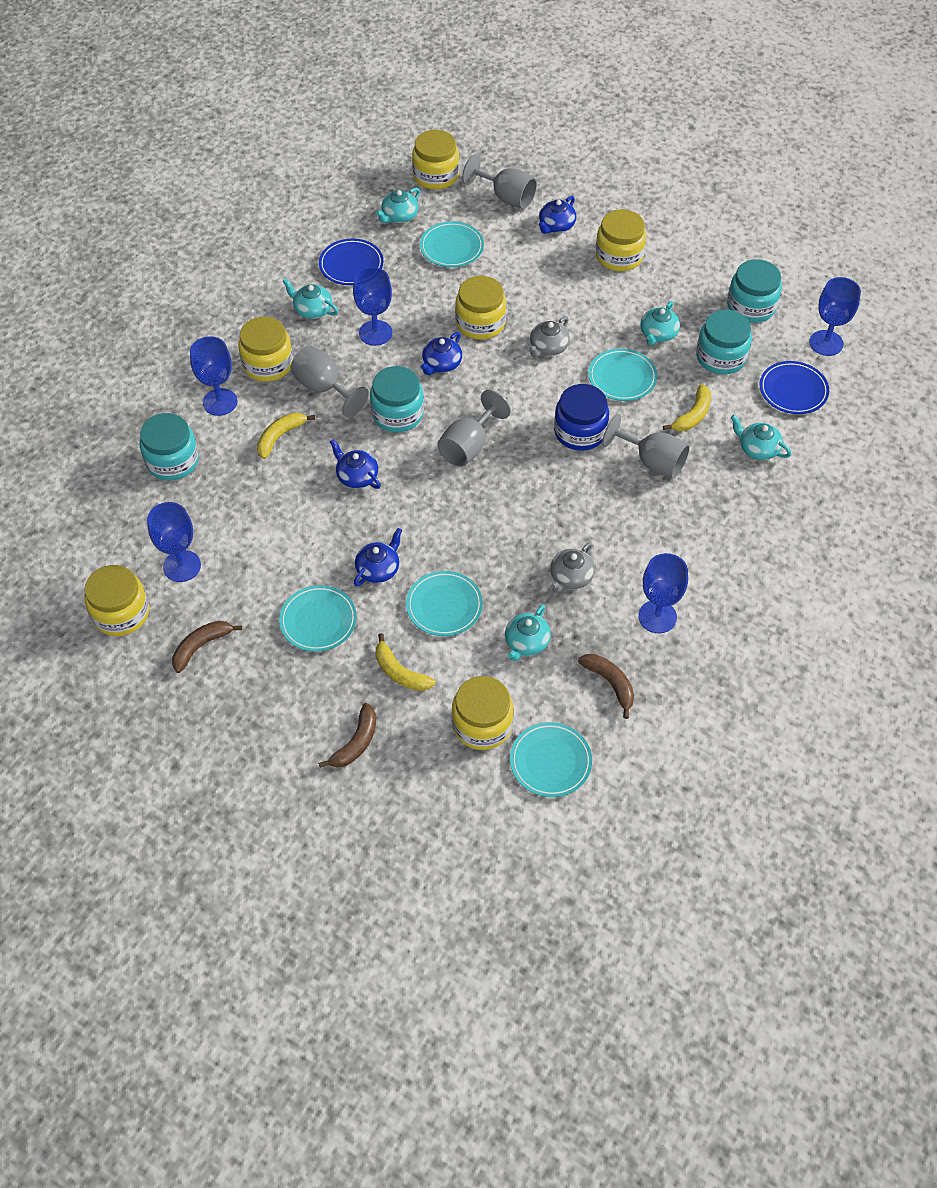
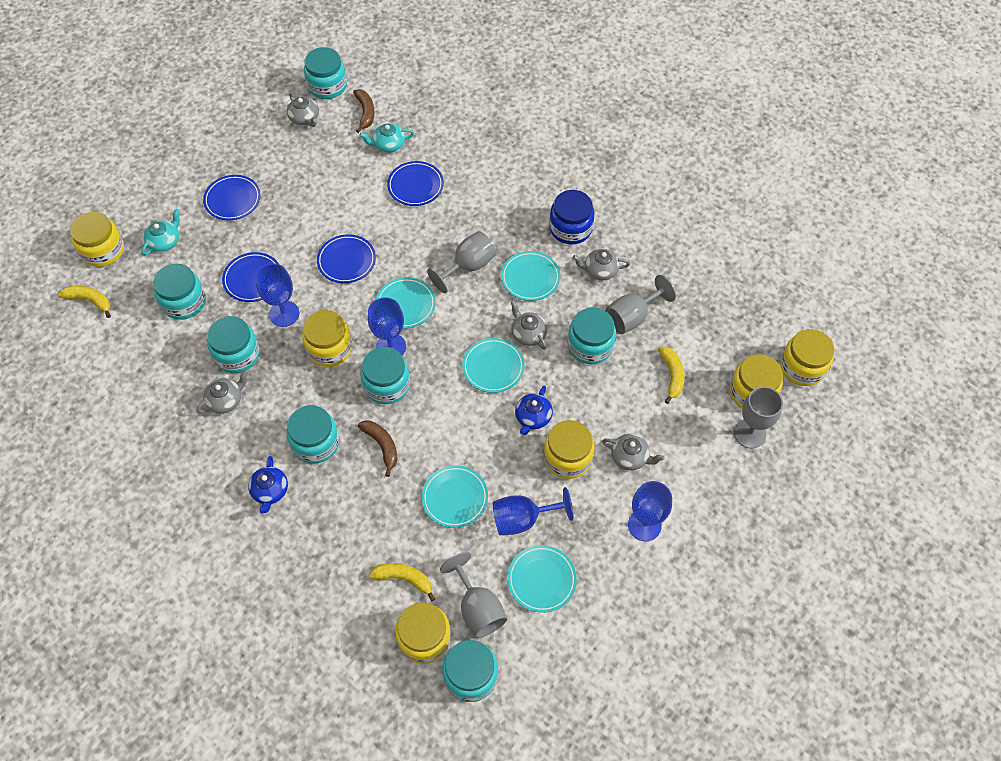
blue goblet: 5 -> 4
blue plate: 2 -> 4
blue teapot: 4 -> 2
brown banana: 3 -> 2
grey teapot: 2 -> 5
turquoise jar: 4 -> 7
turquoise teapot: 5 -> 2

